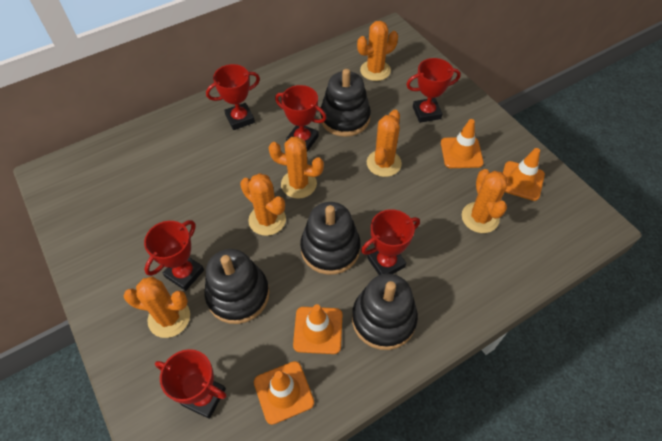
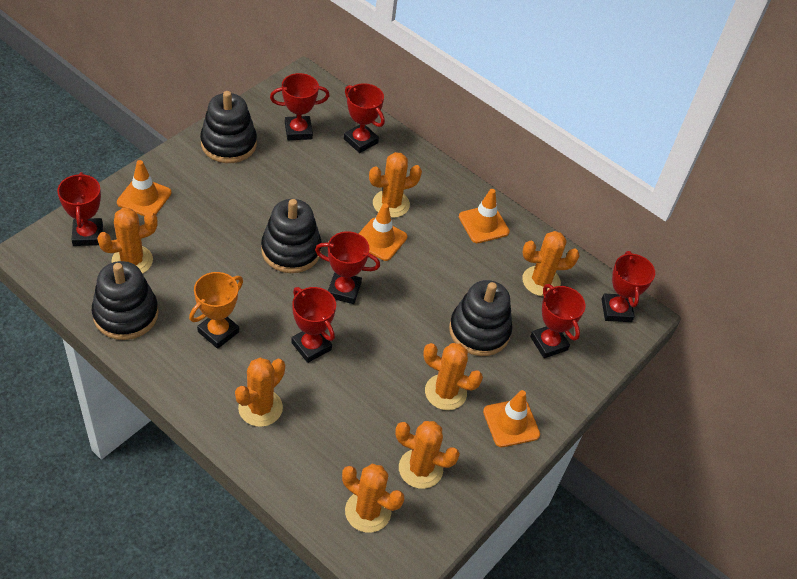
orange cactus: 6 -> 7
orange trophy: 0 -> 1
red trophy: 6 -> 7

